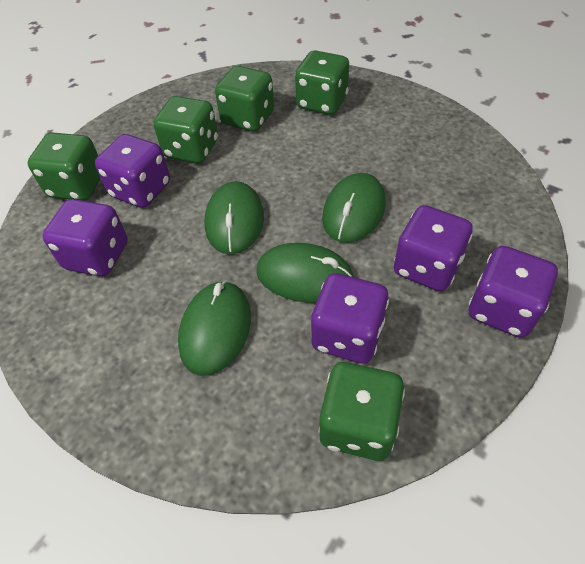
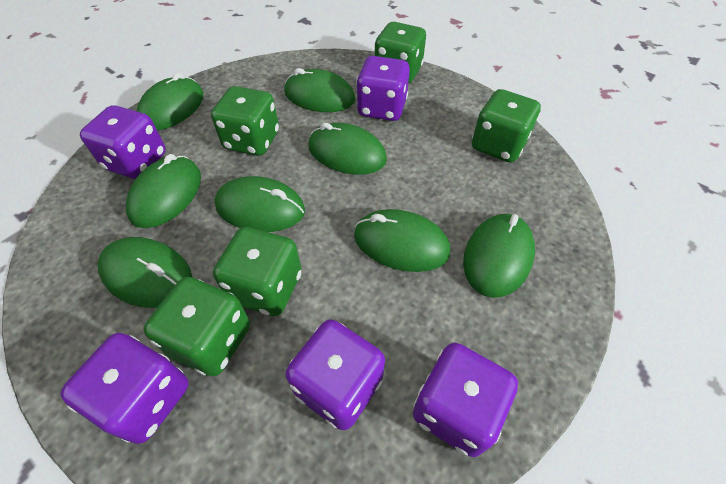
green mouse: 4 -> 8

